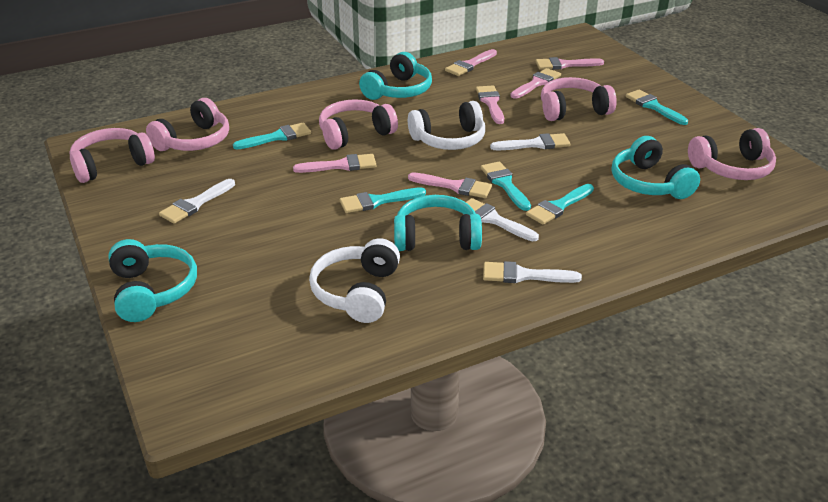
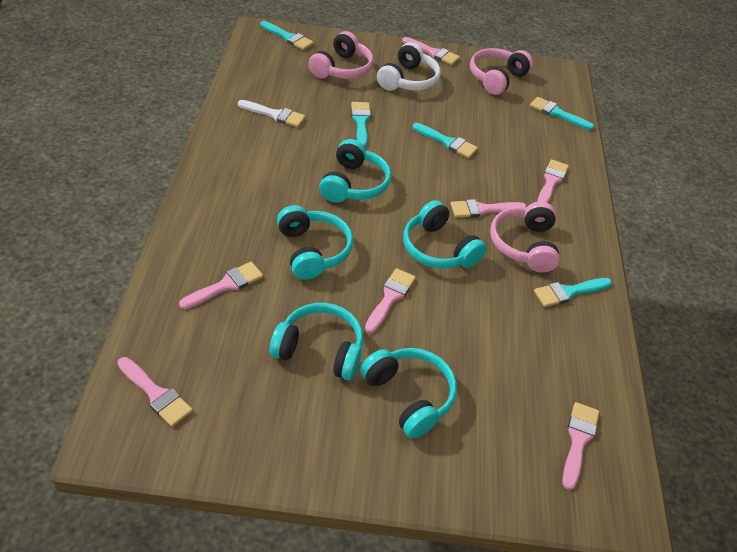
pink brush: 6 -> 7
pink headphones: 5 -> 3
turquoise headphones: 4 -> 5
white brush: 4 -> 1
white headphones: 2 -> 1

